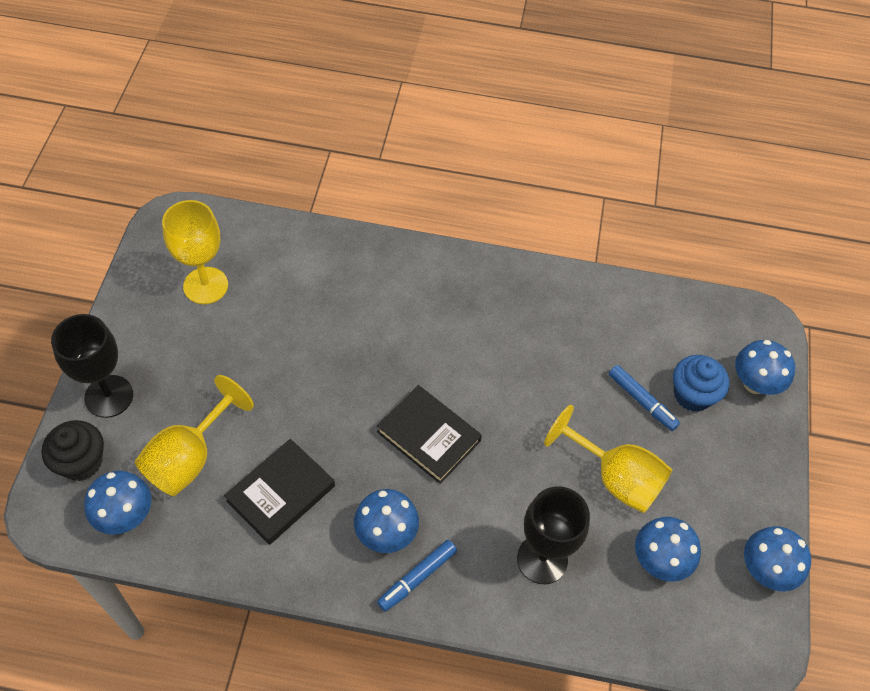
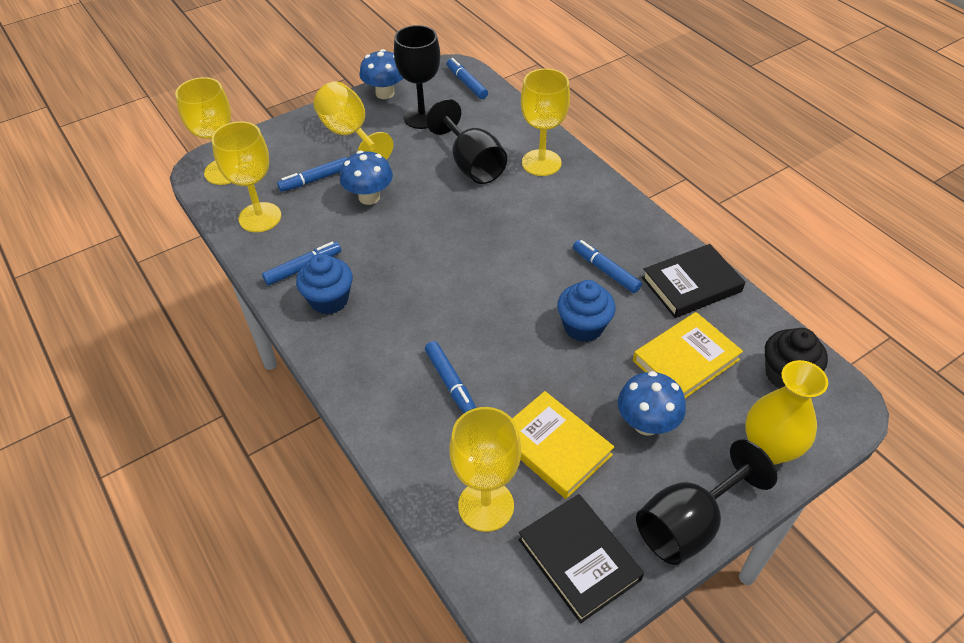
black goblet: 2 -> 3
blue cupcake: 1 -> 2
blue marker: 2 -> 5
blue mushroom: 5 -> 3
yellow book: 0 -> 2
yellow goblet: 3 -> 5
yellow vase: 0 -> 1

